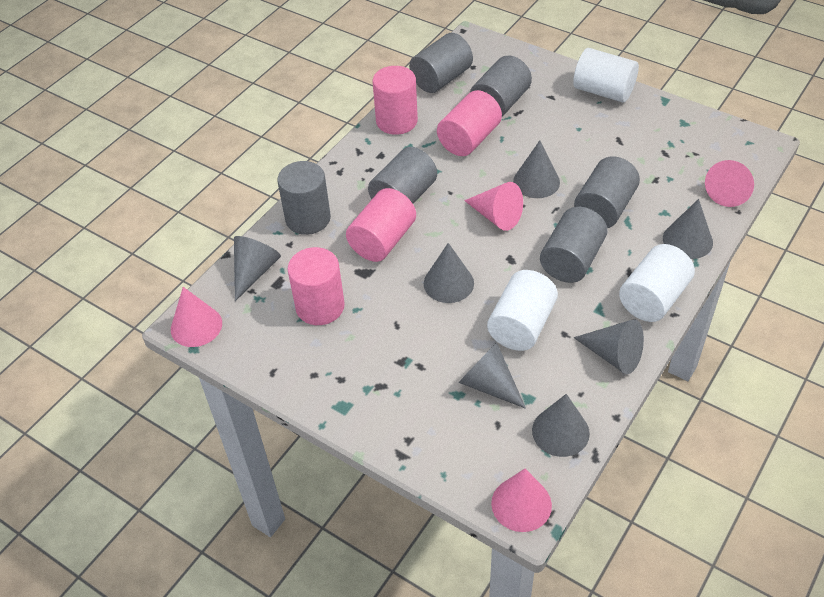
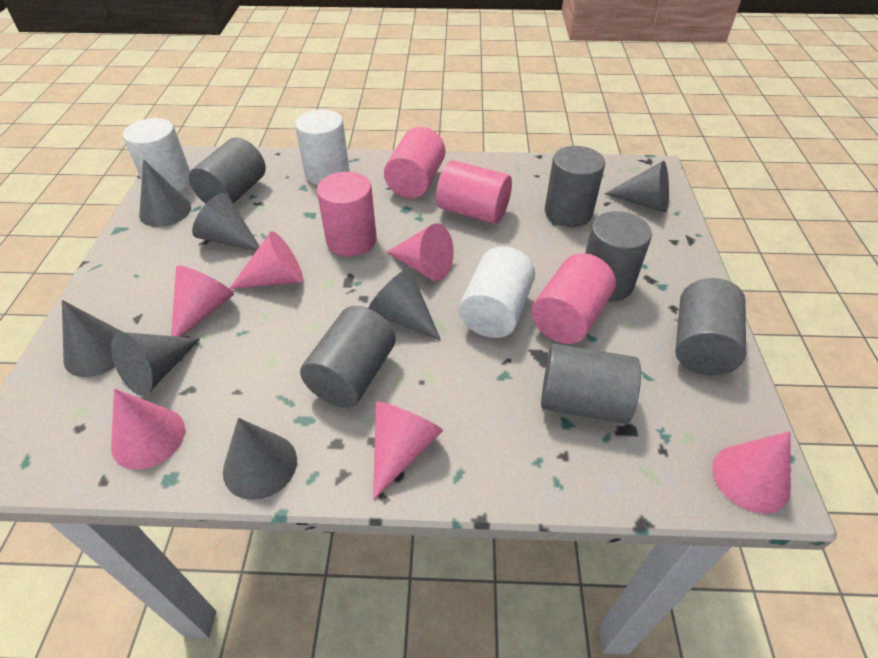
pink cone: 4 -> 6

